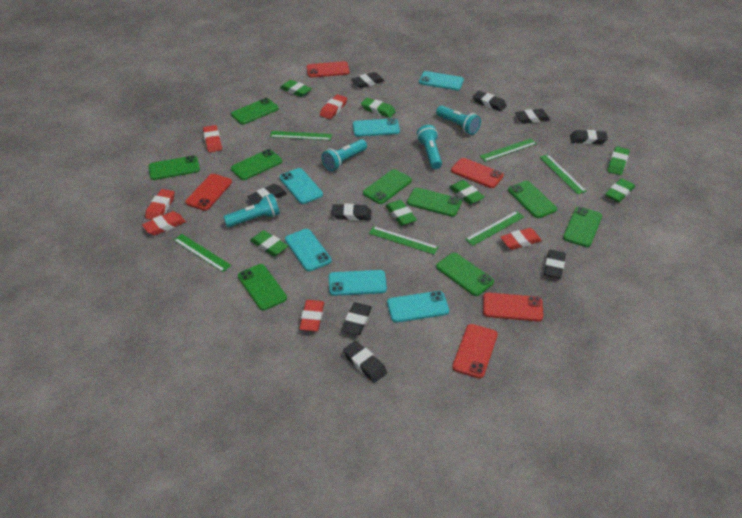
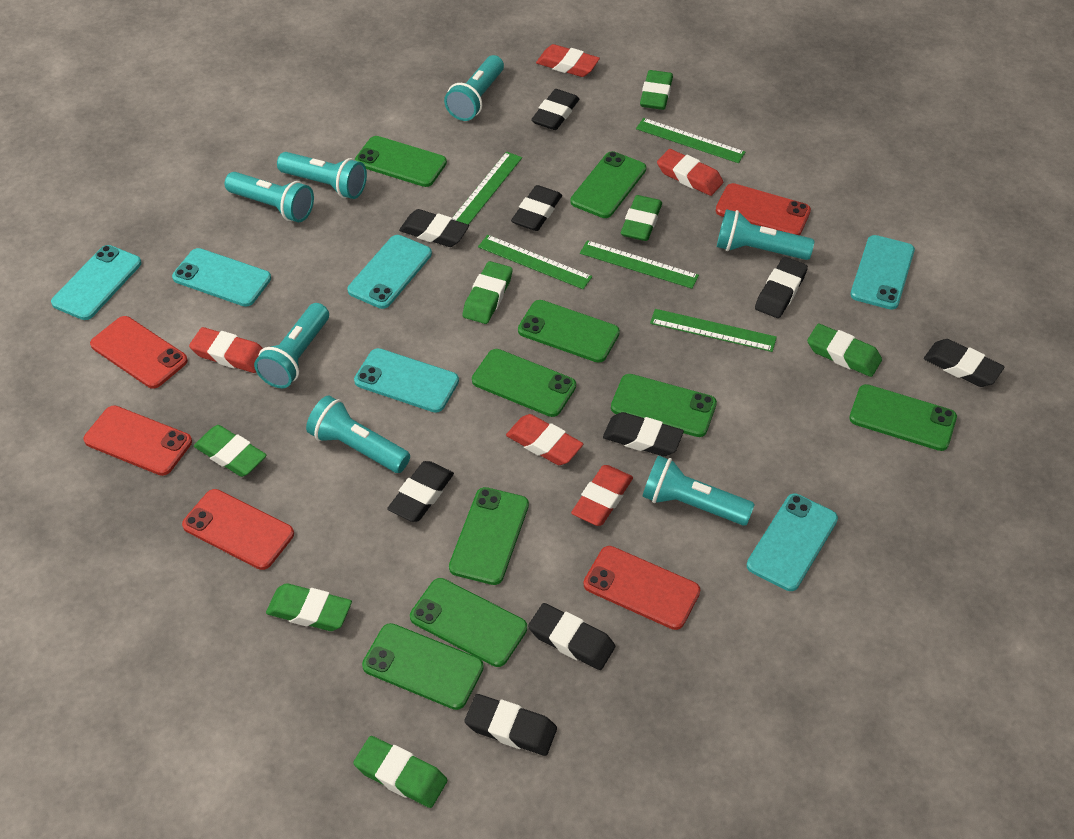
green ruler: 6 -> 5
red eraser: 6 -> 5
turquoise flashlight: 4 -> 7

